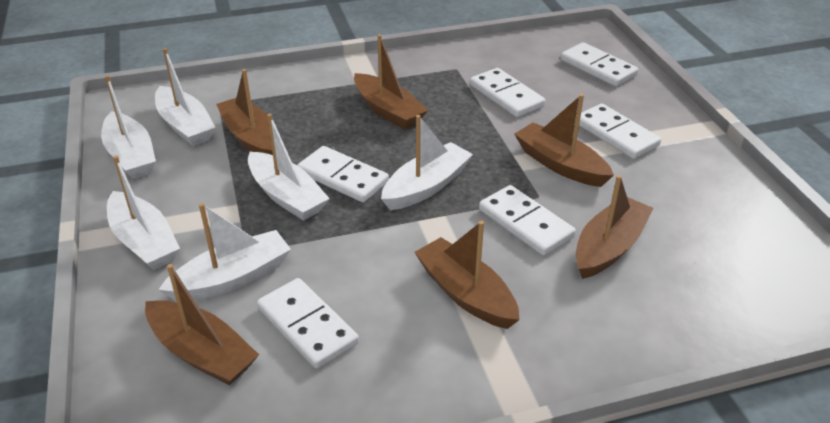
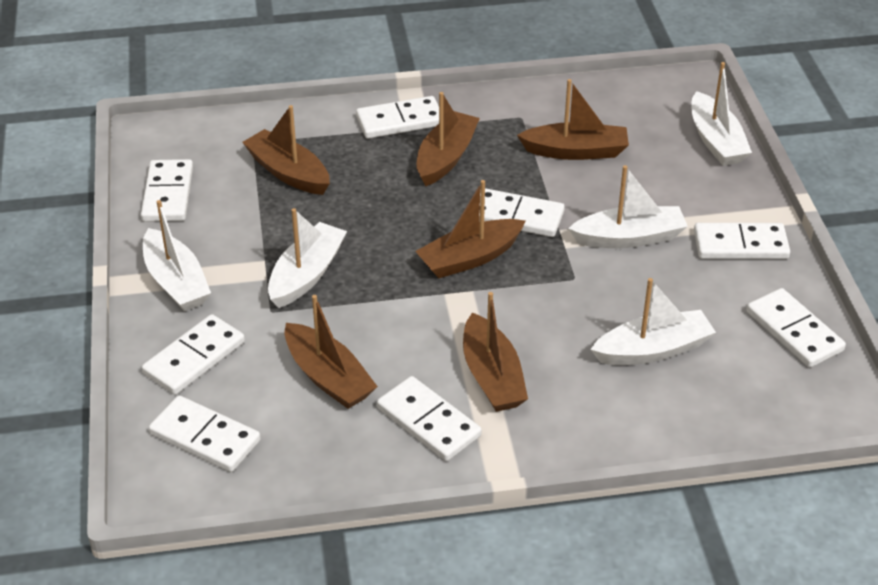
white boat: 6 -> 5
white domino: 6 -> 8

